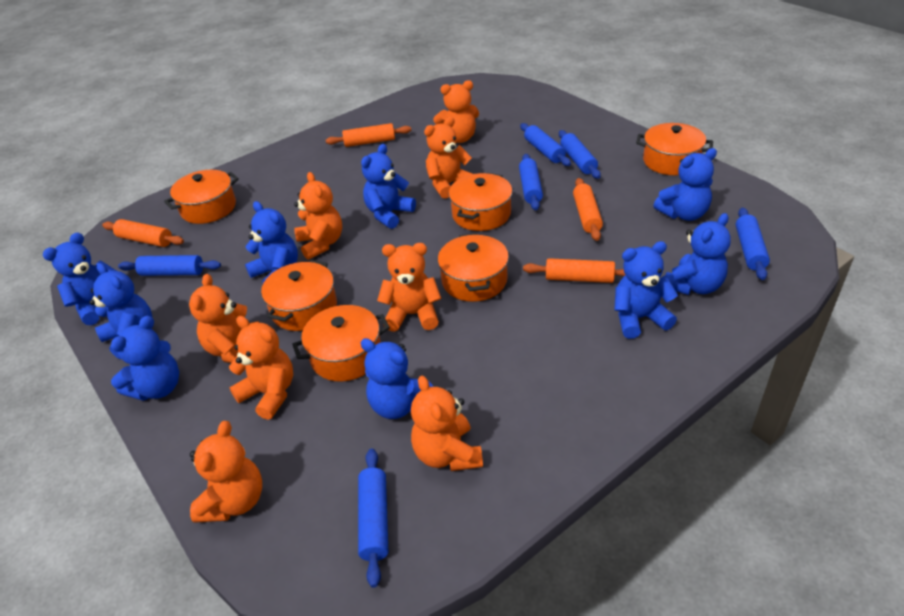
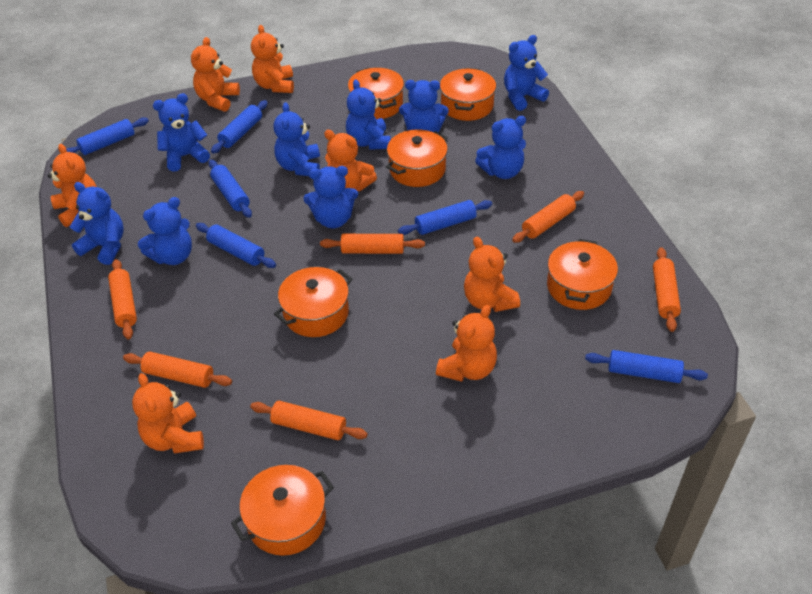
orange rolling pin: 4 -> 6
orange teddy bear: 8 -> 7

